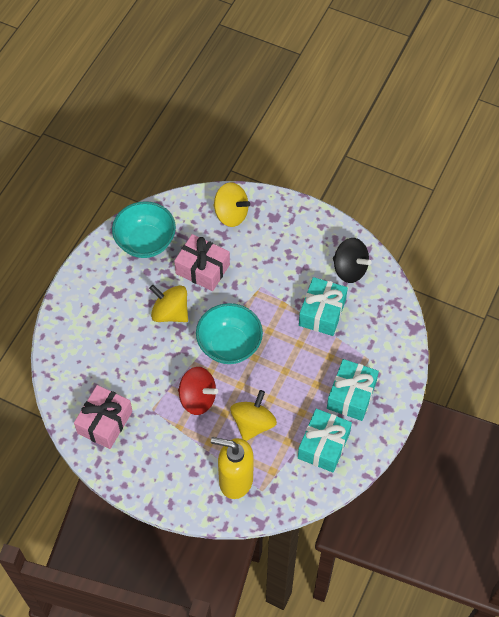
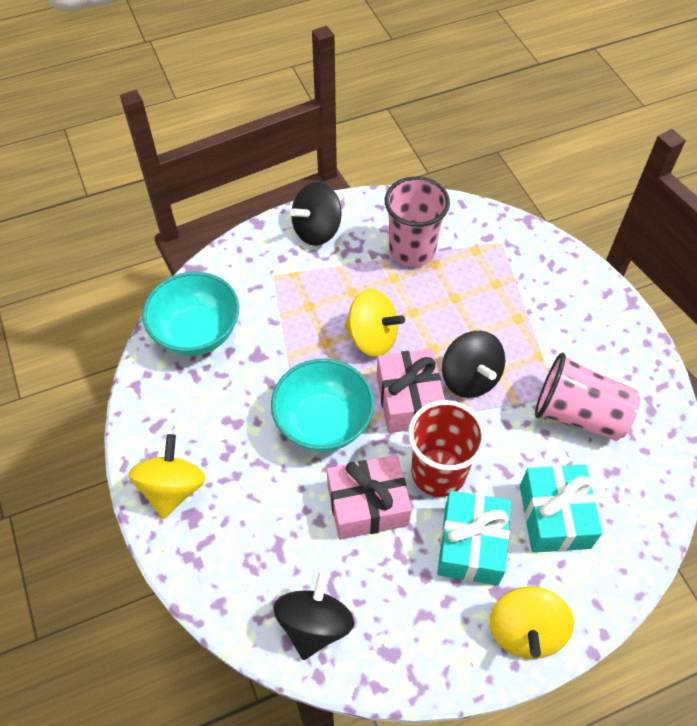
black spinning top: 1 -> 3
pink cup: 0 -> 2
red cup: 0 -> 1
red spinning top: 1 -> 0
turquoise gift: 3 -> 2
yellow soap dispenser: 1 -> 0

